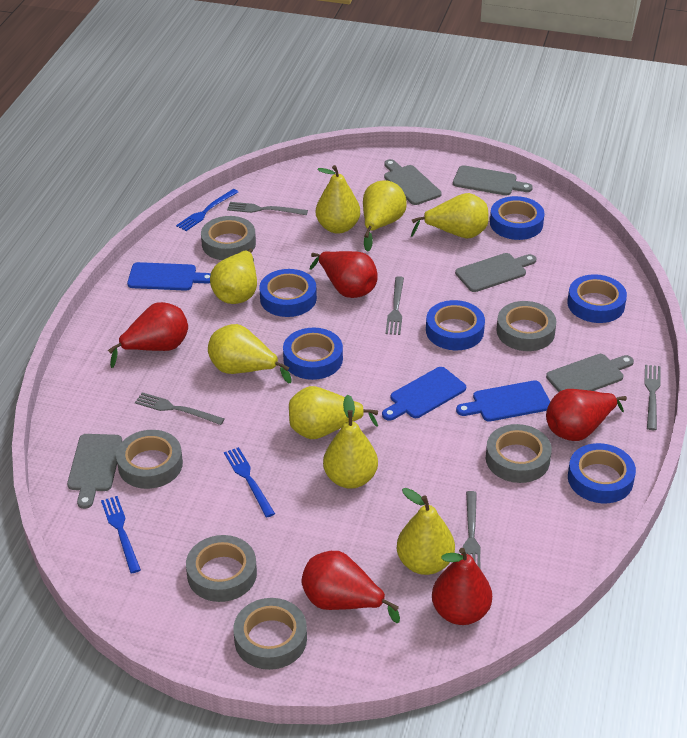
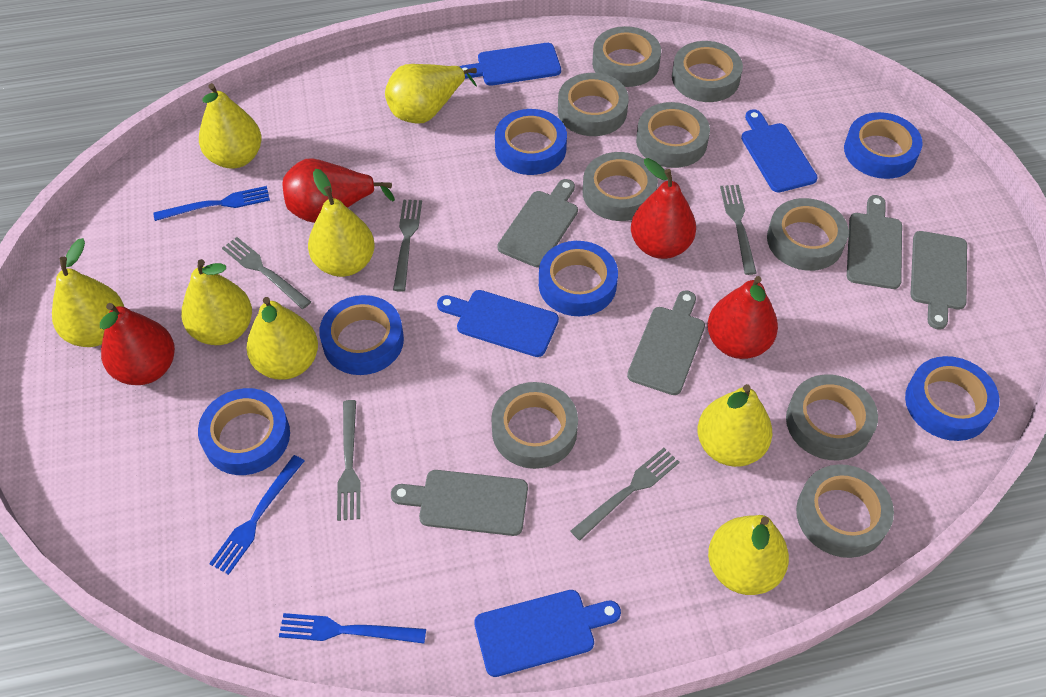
blue cutting board: 3 -> 4
grey tape: 6 -> 9
red pear: 5 -> 4

